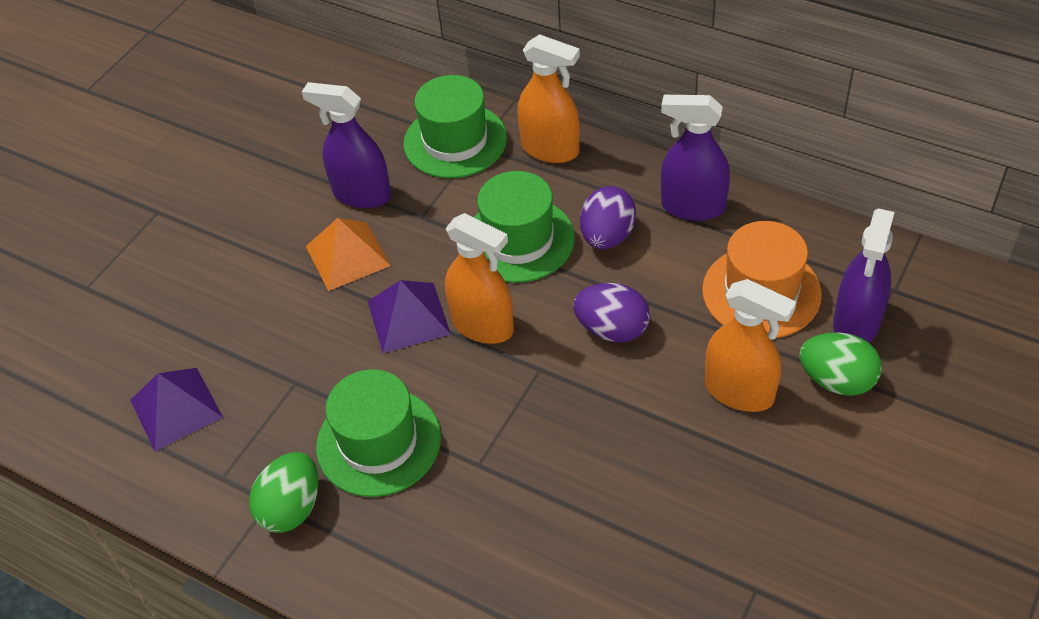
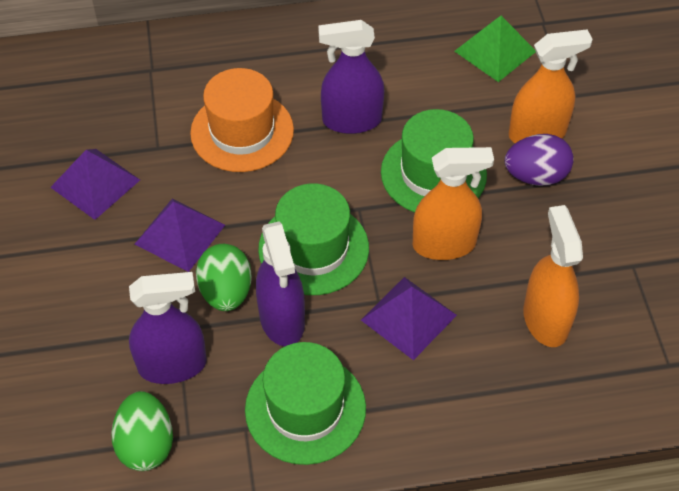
green pyramid: 0 -> 1
orange pyramid: 1 -> 0
purple egg: 2 -> 1
purple pyramid: 2 -> 3

